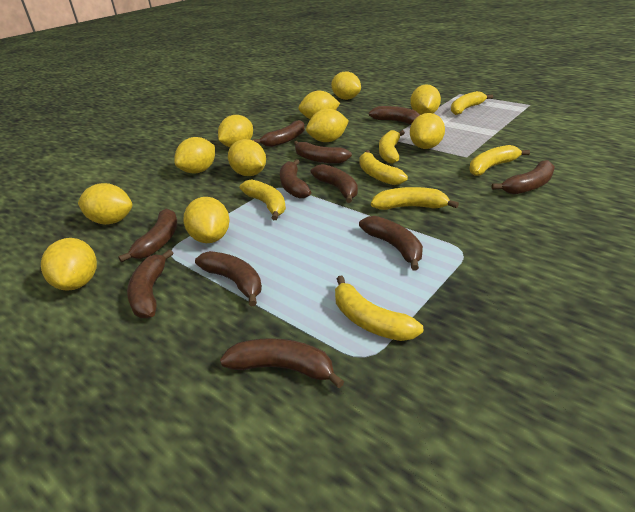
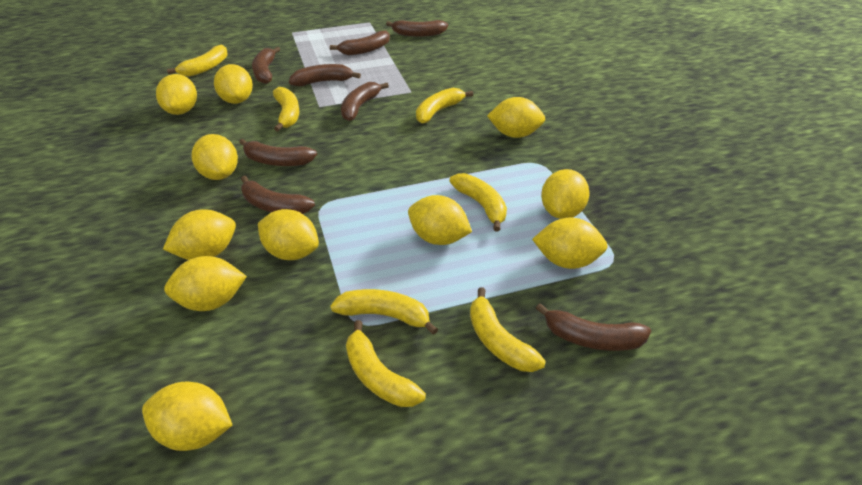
brown banana: 11 -> 8

